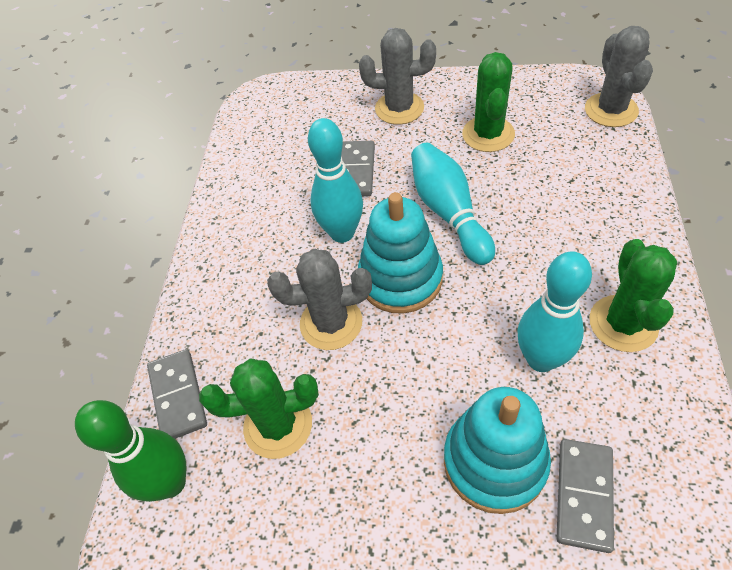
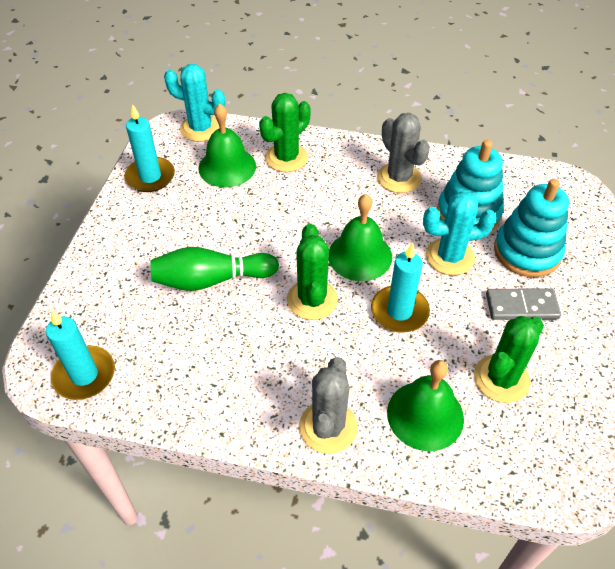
green bell: 0 -> 3
grey cactus: 3 -> 2
grey domino: 3 -> 1
turquoise bowling pin: 3 -> 0
turquoise cactus: 0 -> 2
turquoise candle: 0 -> 3

